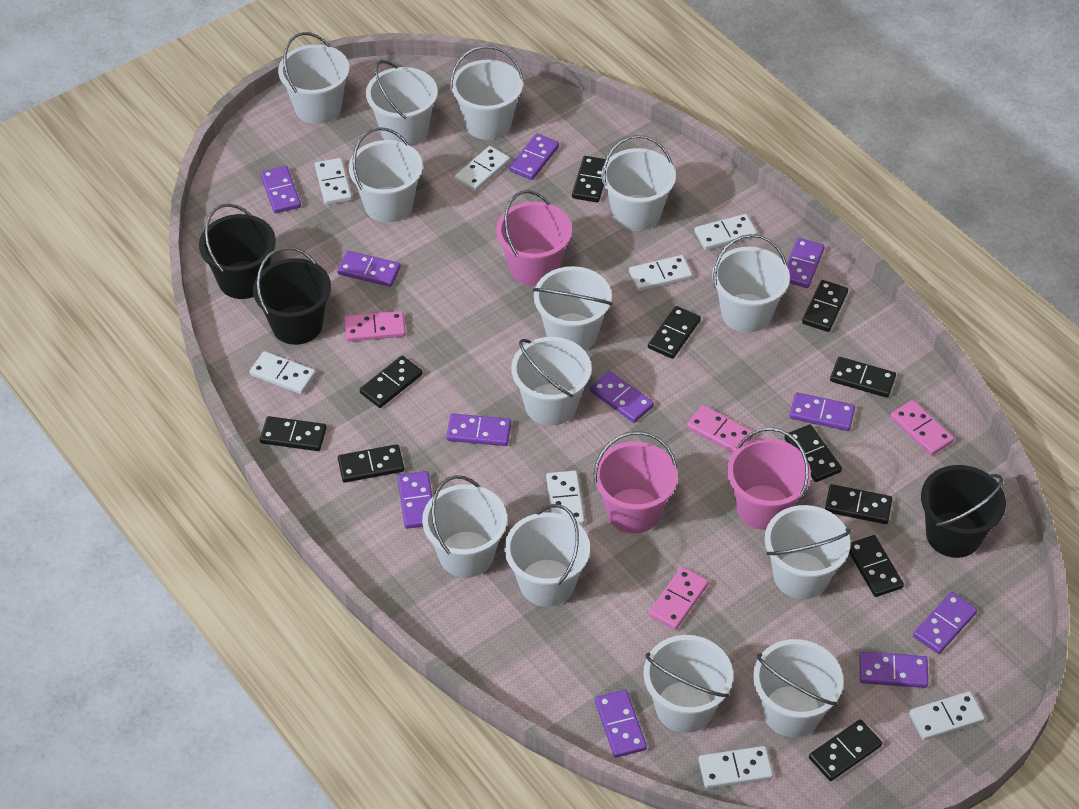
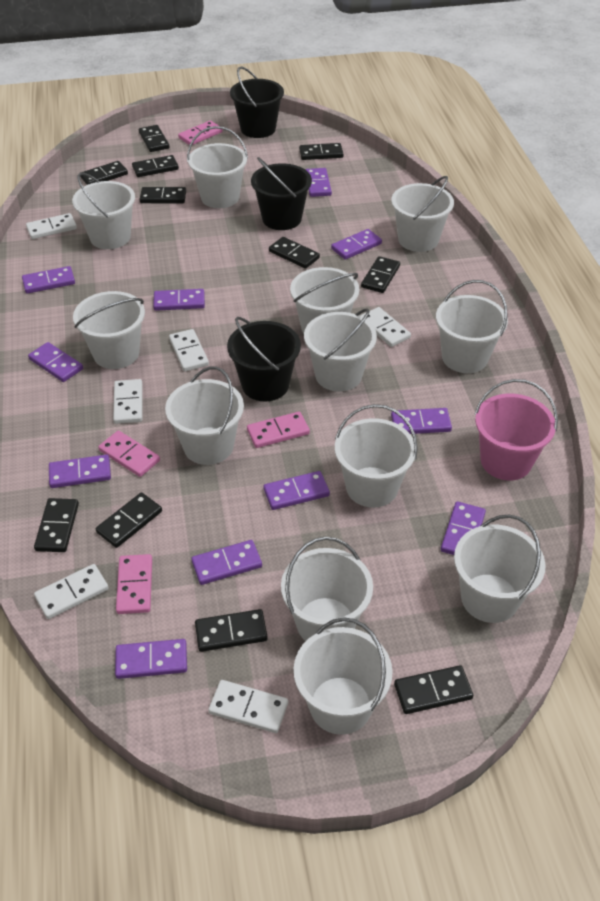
pink bucket: 3 -> 1
white bucket: 13 -> 12
white domino: 8 -> 6

